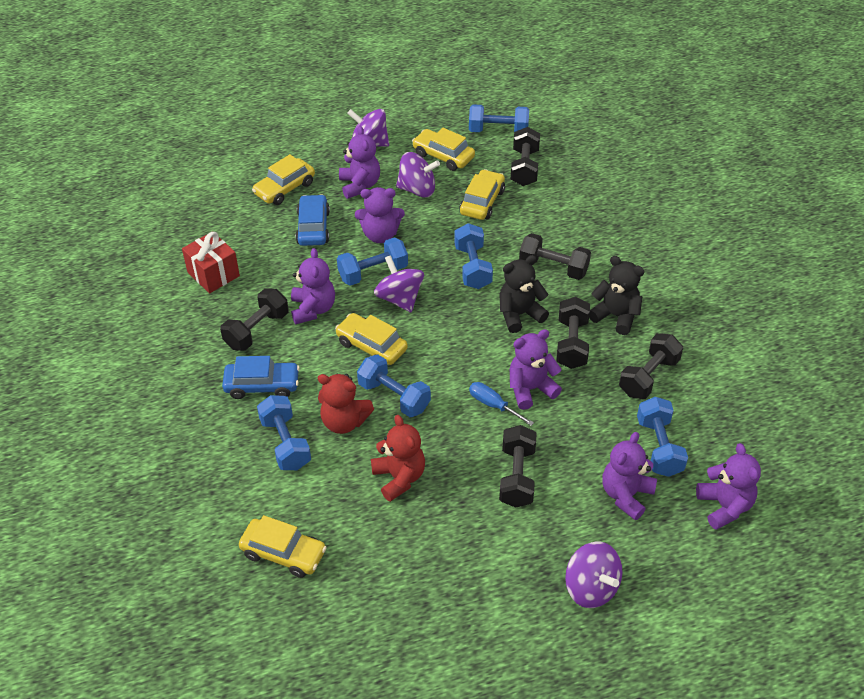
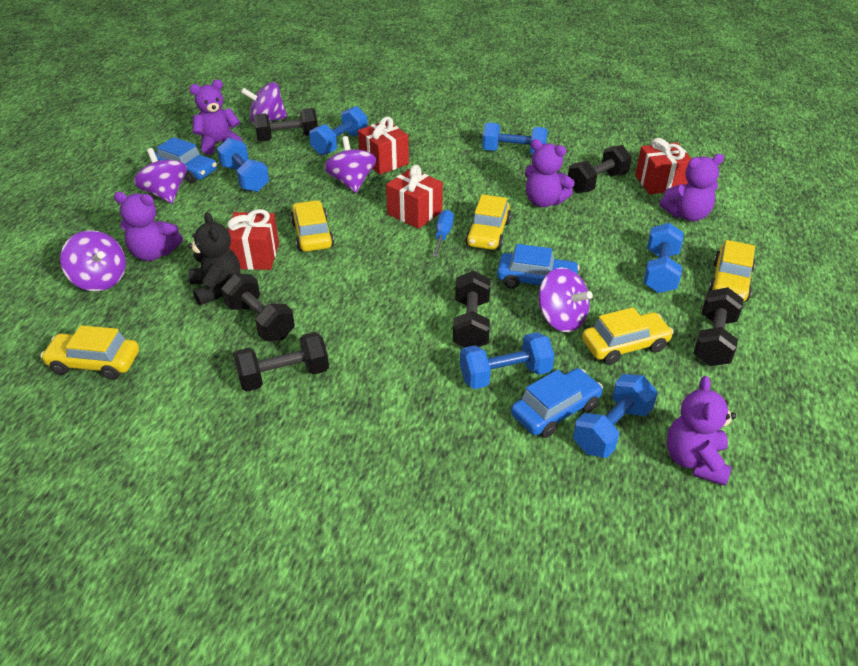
black teddy bear: 2 -> 1
blue car: 2 -> 3
purple spinning top: 4 -> 5
purple teddy bear: 6 -> 5
red gift: 1 -> 4
red teddy bear: 2 -> 0

